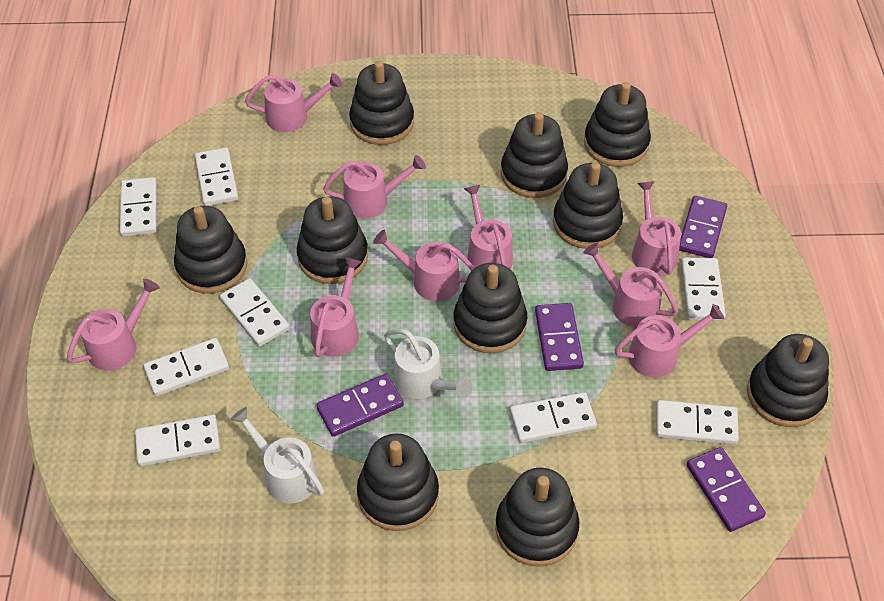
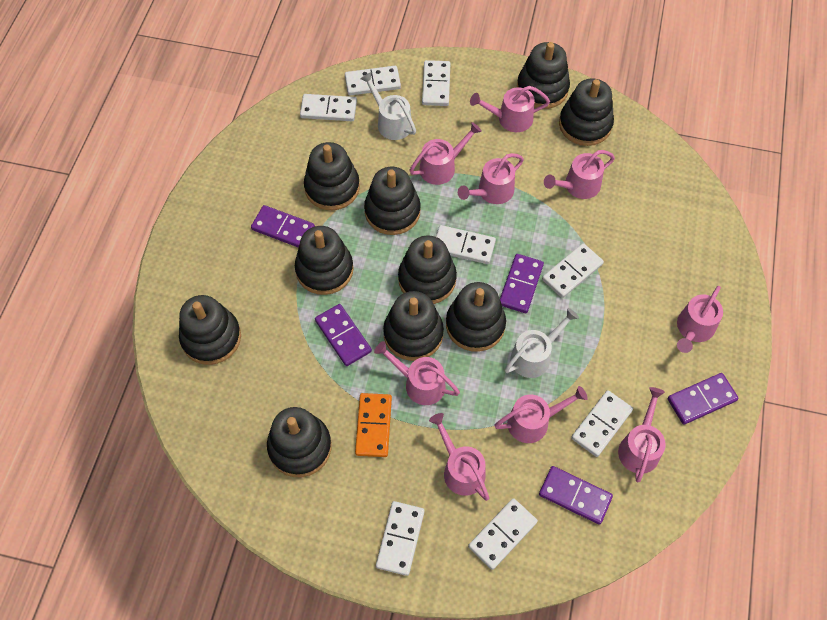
orange domino: 0 -> 1
purple domino: 4 -> 5

